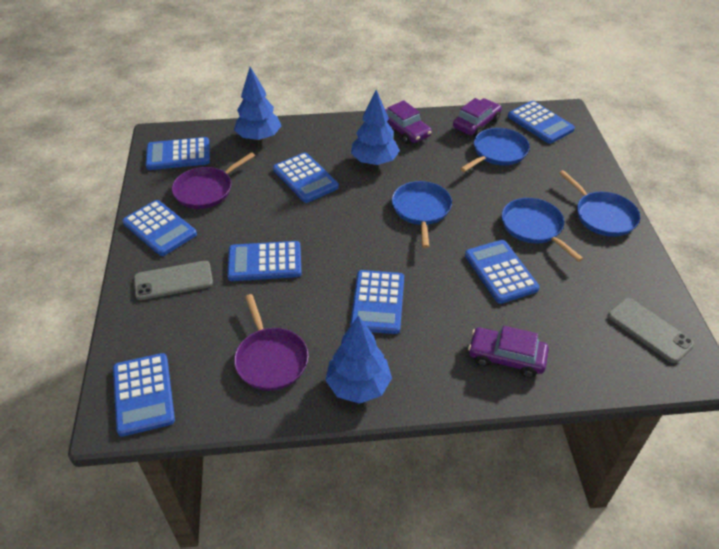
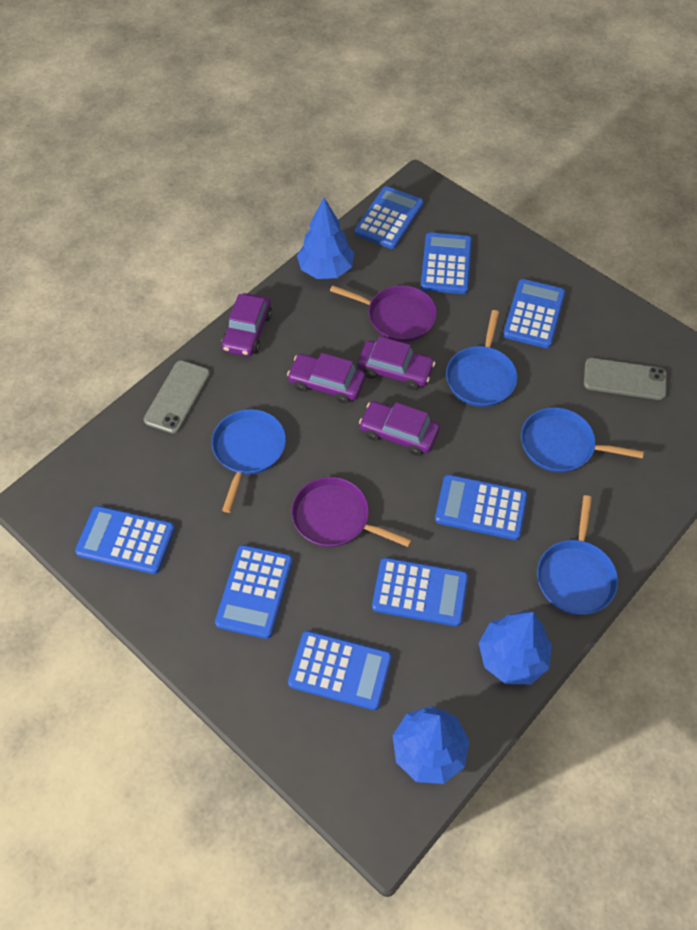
purple car: 3 -> 4

